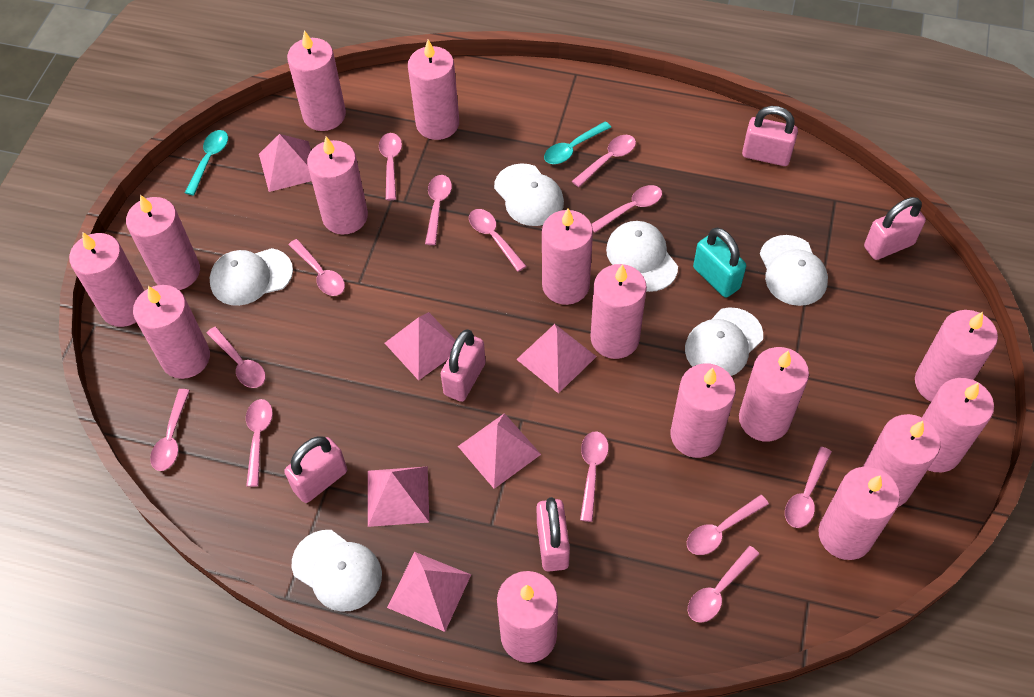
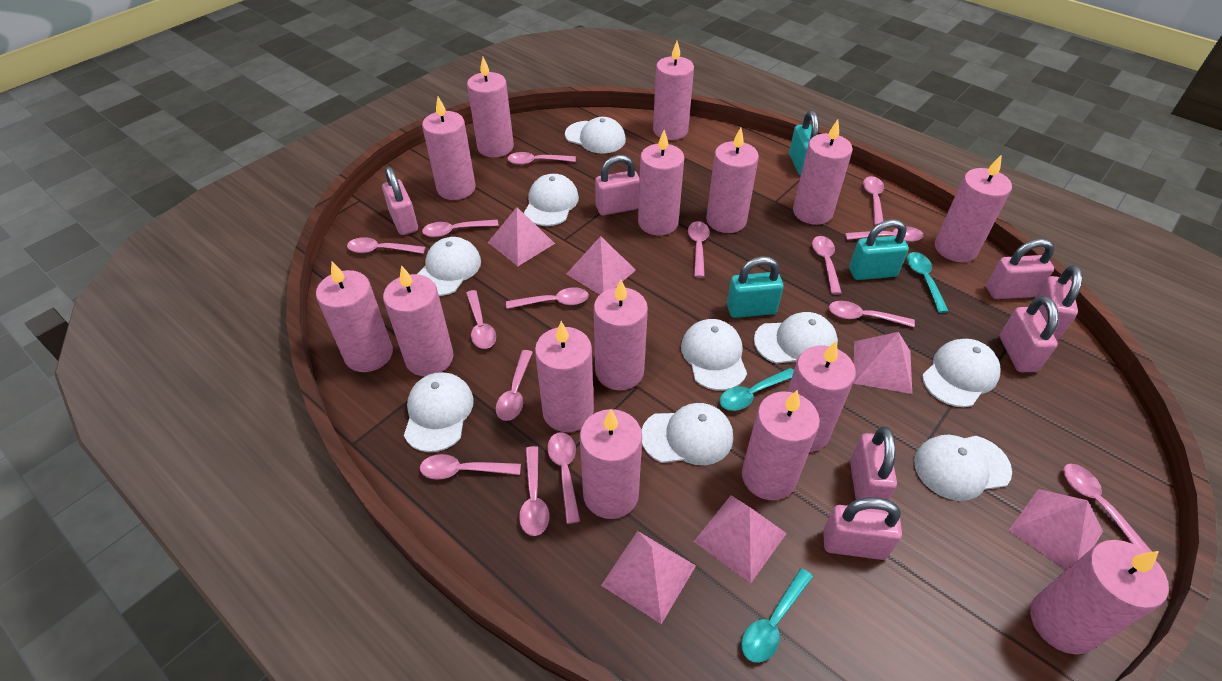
pink padlock: 5 -> 7
pink spoon: 13 -> 15
turquoise padlock: 1 -> 3
turquoise spoon: 2 -> 3
white cap: 6 -> 9

